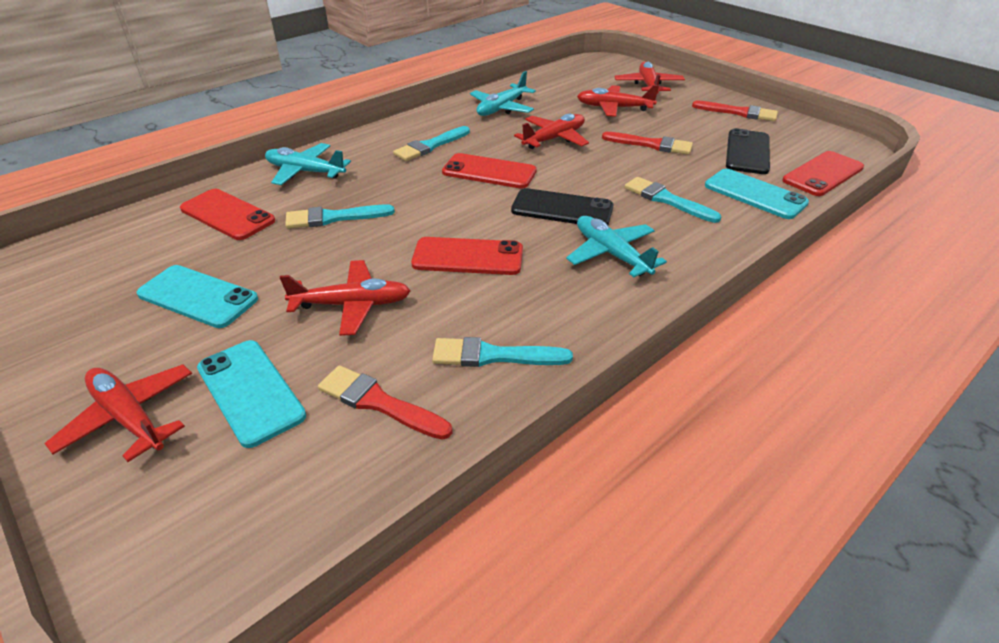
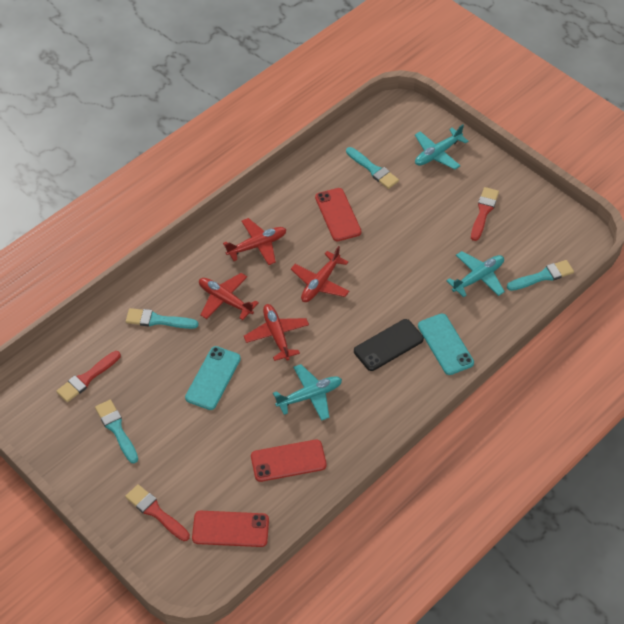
black phone: 2 -> 1
red phone: 4 -> 3
red plane: 5 -> 4
turquoise phone: 3 -> 2

